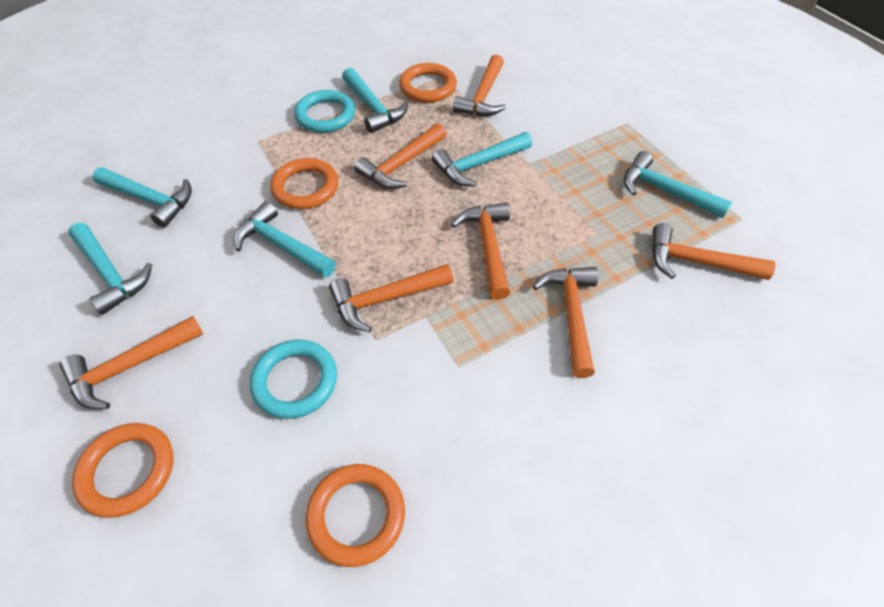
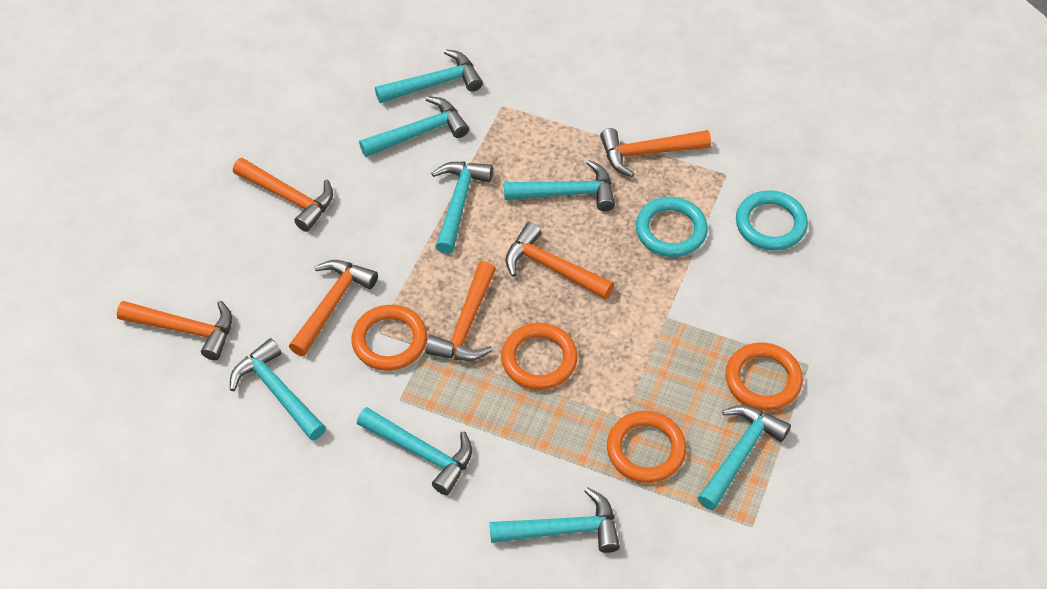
orange hammer: 7 -> 6
turquoise hammer: 6 -> 8

